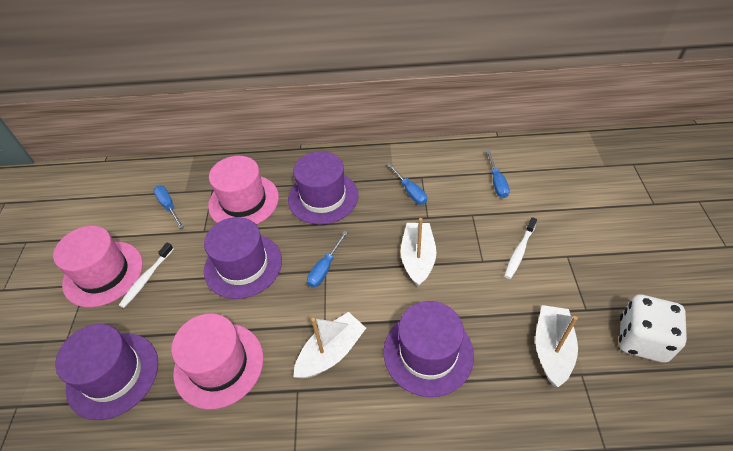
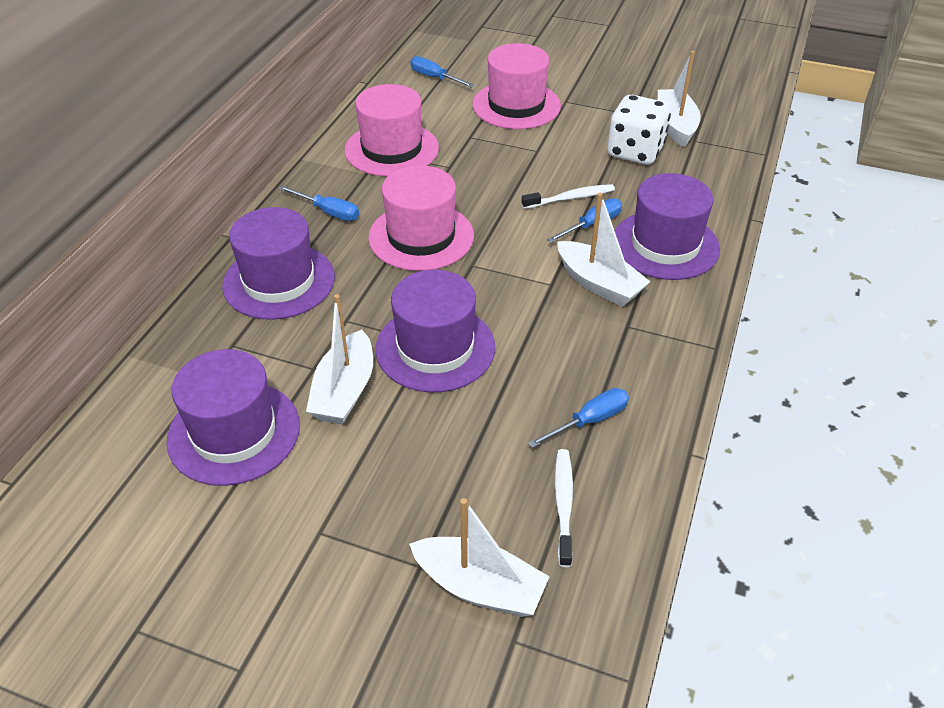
white boat: 3 -> 4

